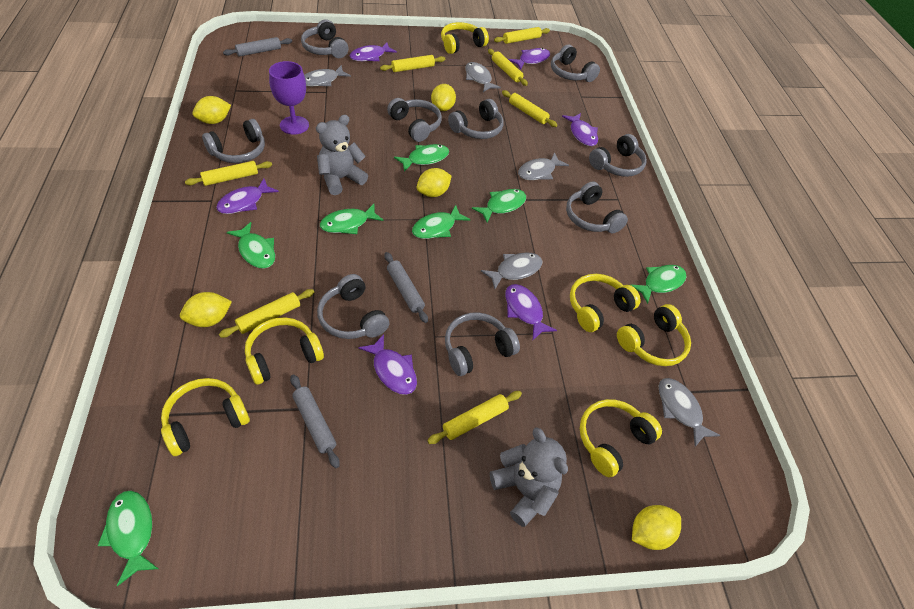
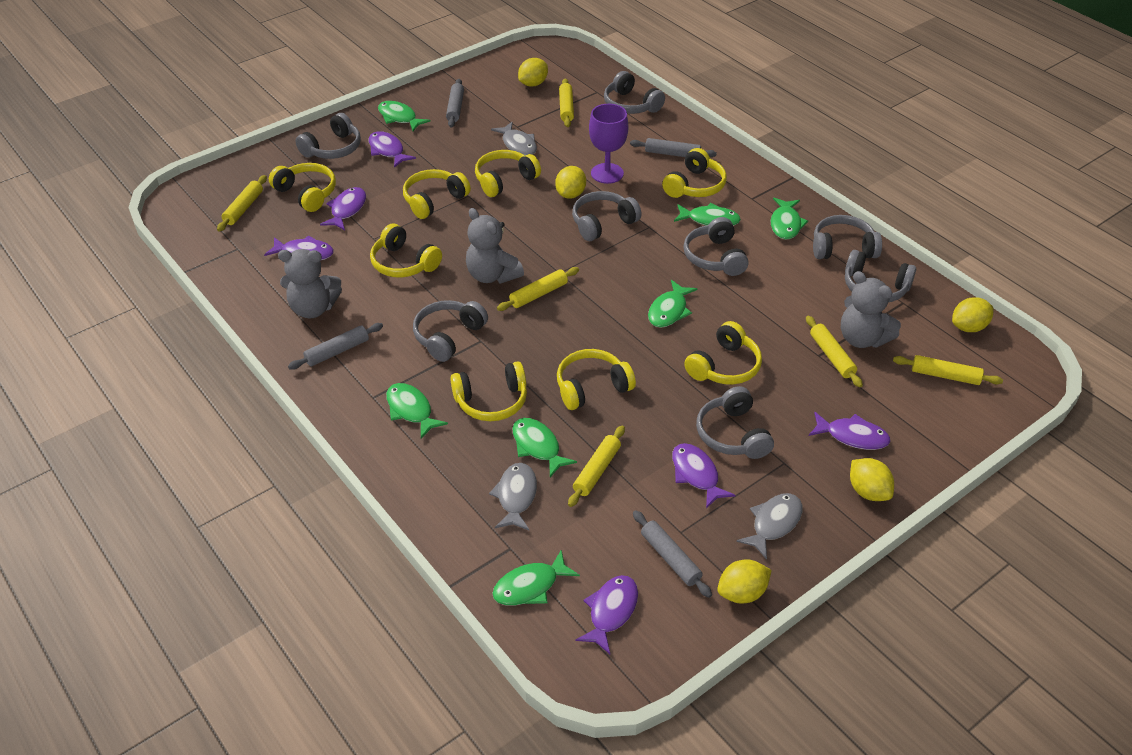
grey fish: 5 -> 3
grey headphones: 9 -> 8
grey rolling pin: 3 -> 4
grey teddy bear: 2 -> 3
yellow headphones: 6 -> 8
yellow rolling pin: 7 -> 6

